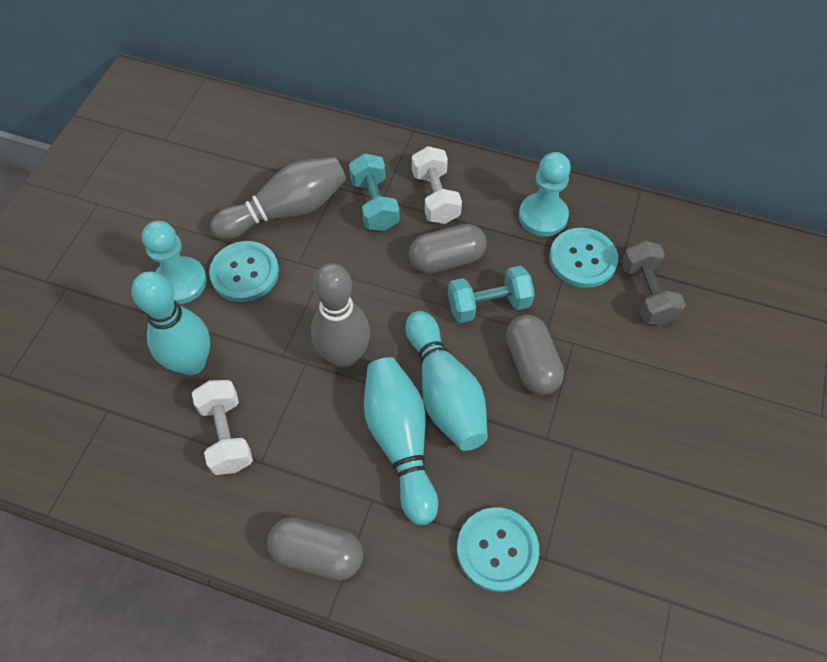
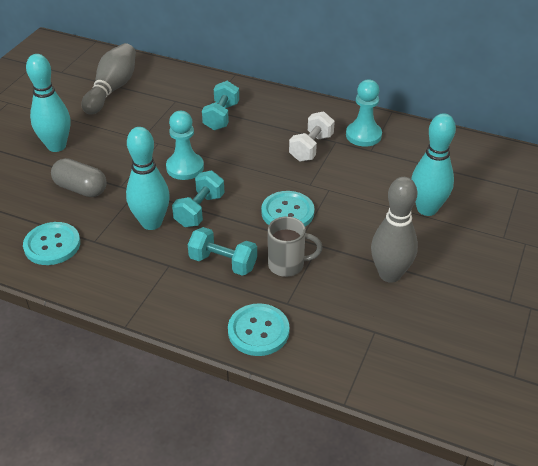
grey capsule: 3 -> 1
grey dumbbell: 1 -> 0
grey mug: 0 -> 1
turquoise dumbbell: 2 -> 3
white dumbbell: 2 -> 1

